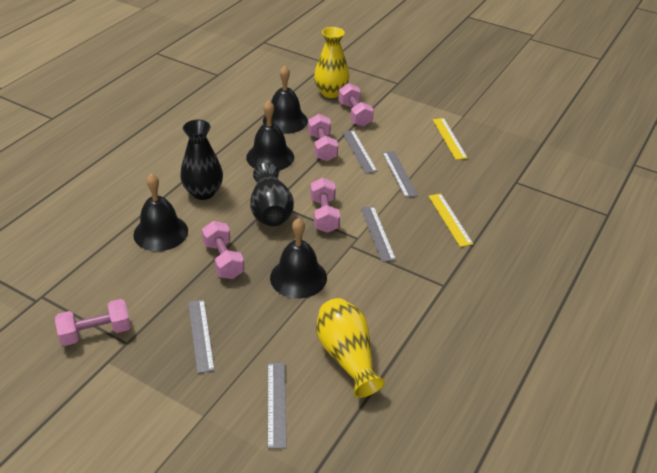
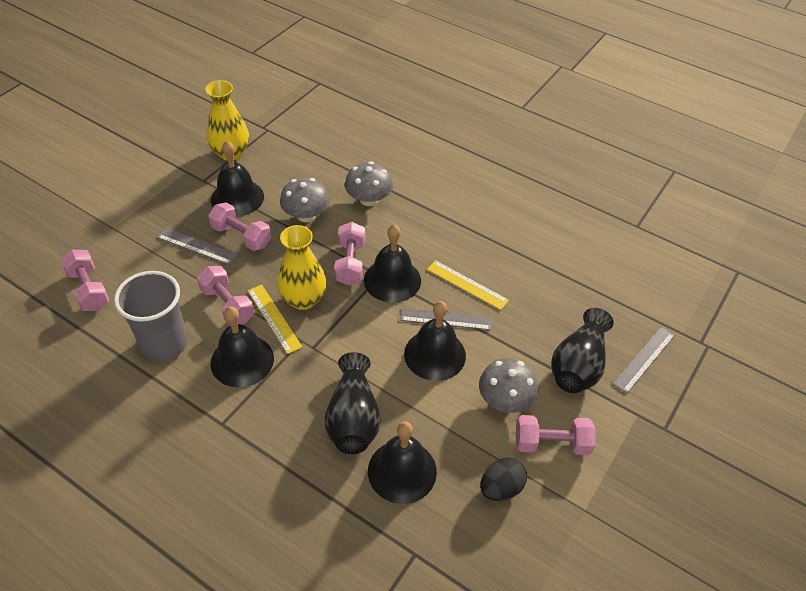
black bell: 4 -> 5
black egg: 0 -> 1
grey cup: 0 -> 1
grey mushroom: 0 -> 3
grey ruler: 5 -> 3

